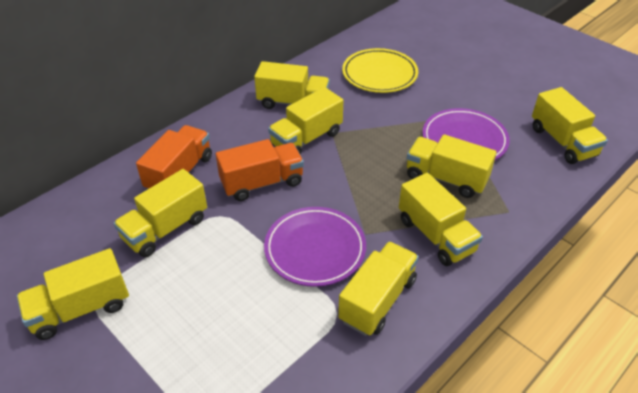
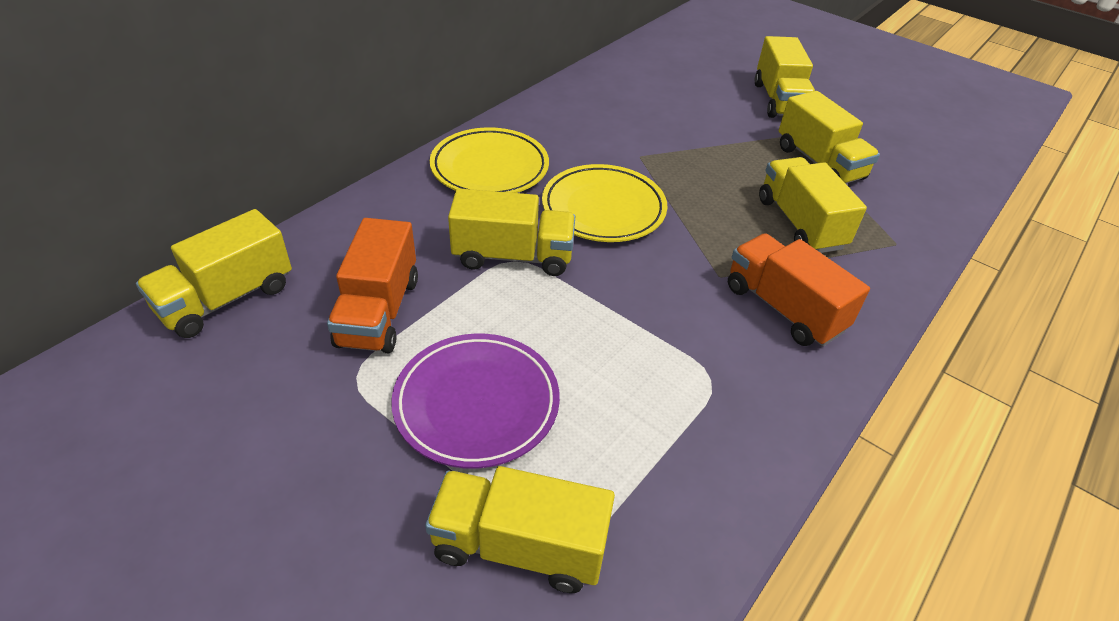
purple plate: 2 -> 1
yellow plate: 1 -> 2
yellow truck: 8 -> 6

